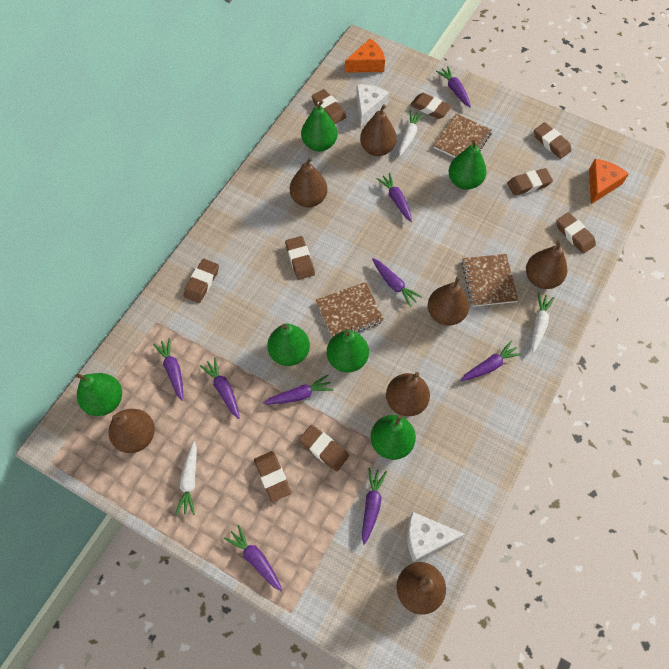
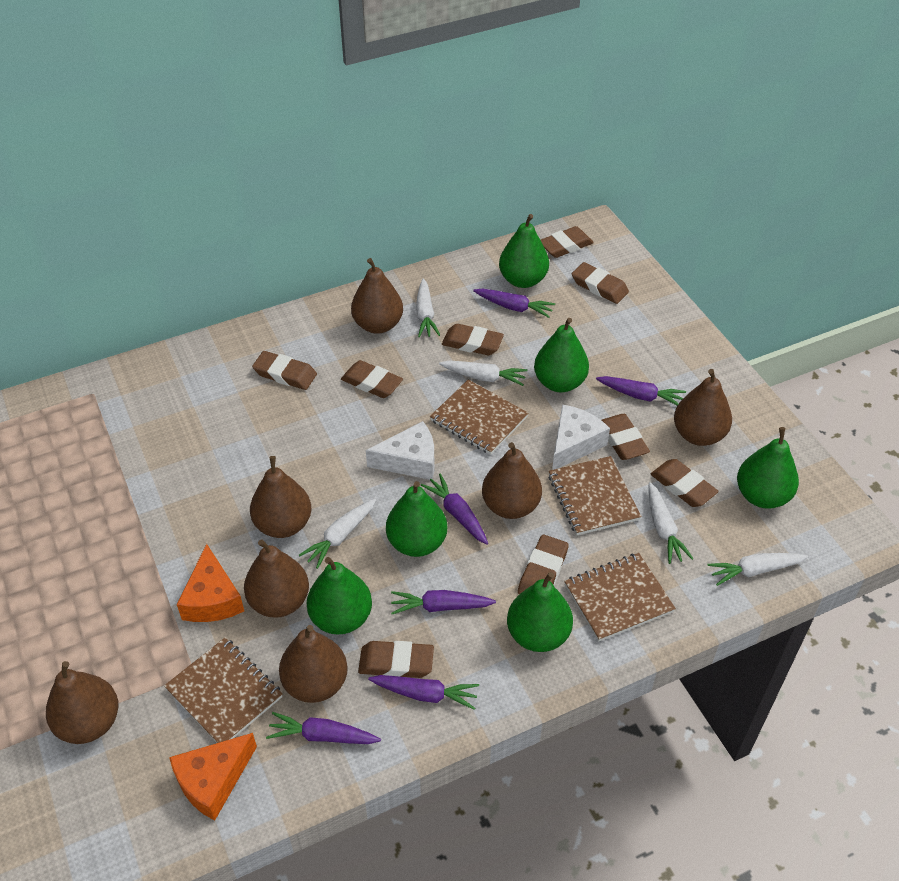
brown notebook: 3 -> 4
purple carrot: 9 -> 6
white carrot: 3 -> 5

